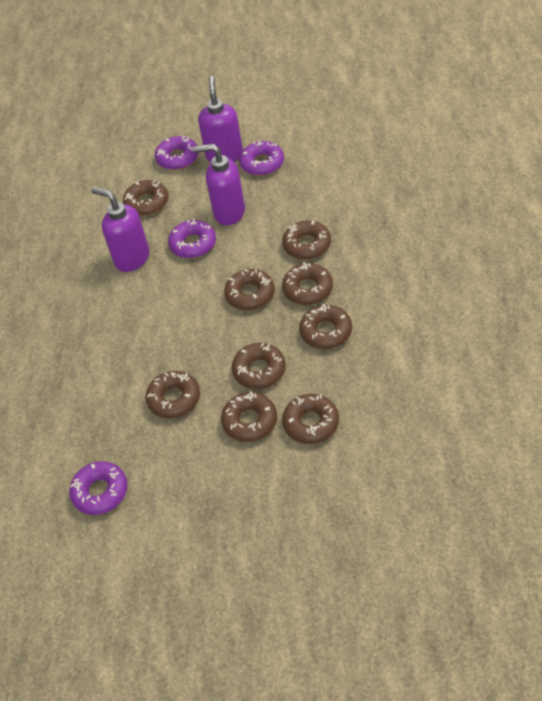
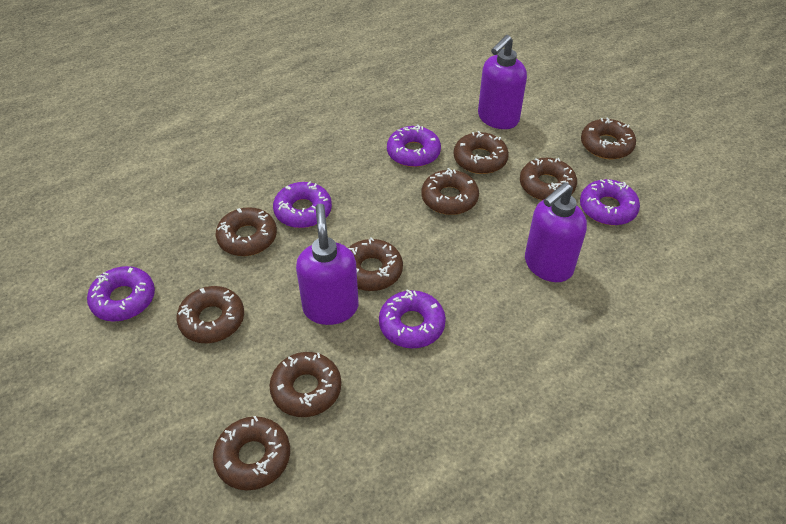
purple donut: 4 -> 5

